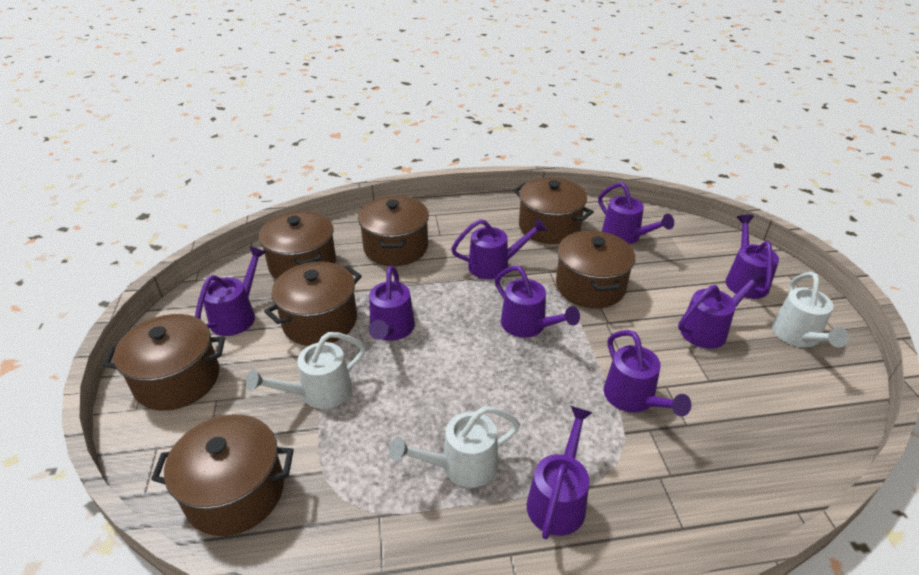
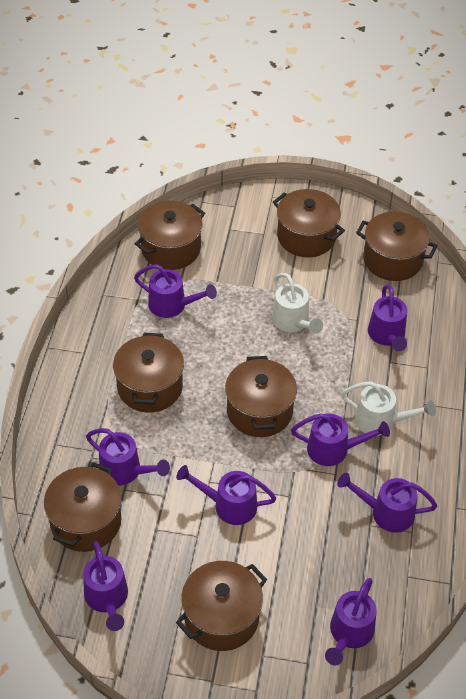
purple watering can: 9 -> 8
white watering can: 3 -> 2

